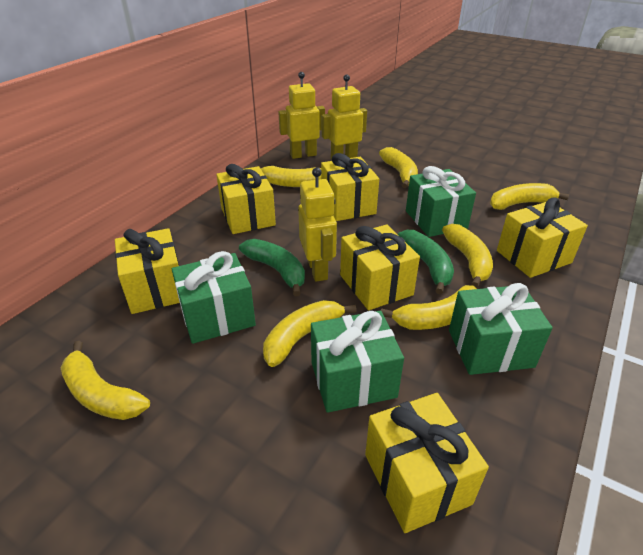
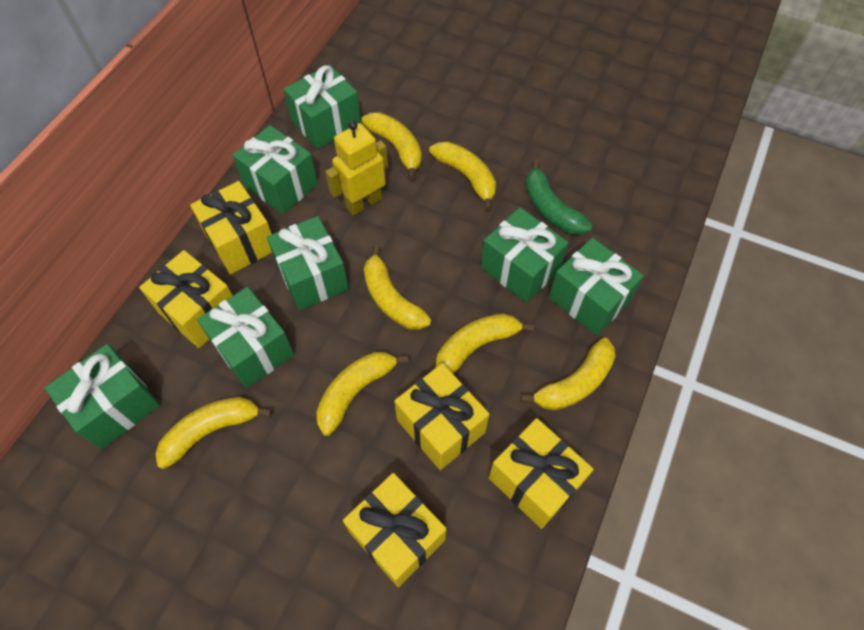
green banana: 2 -> 1
green gift: 4 -> 7
yellow gift: 6 -> 5
yellow robot: 3 -> 1

